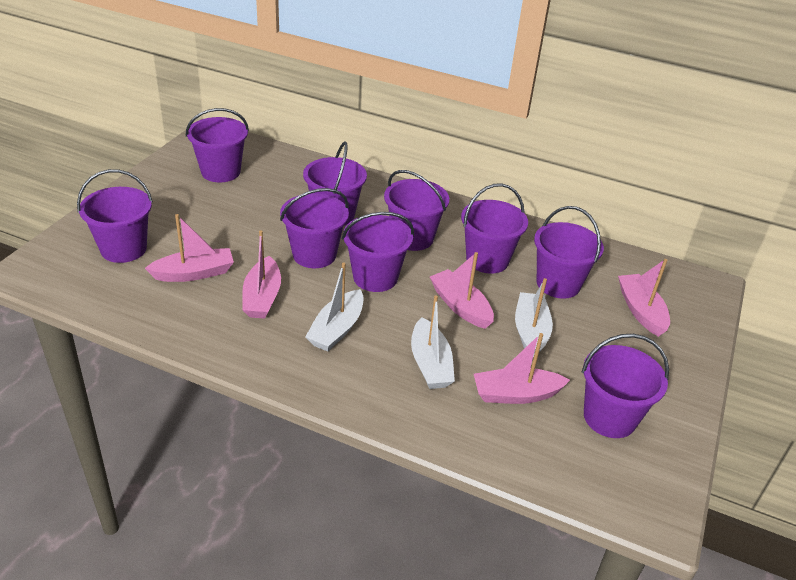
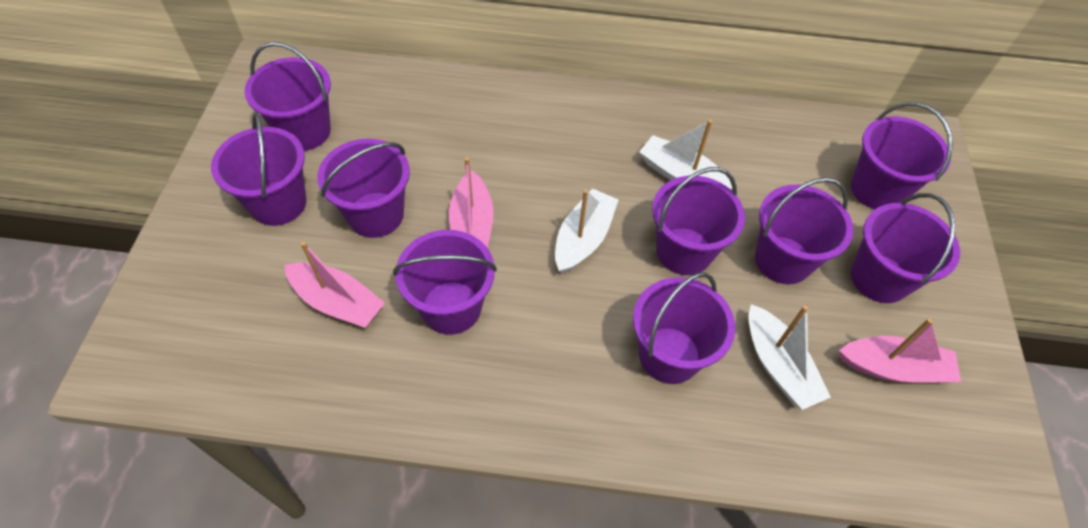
pink boat: 5 -> 3

